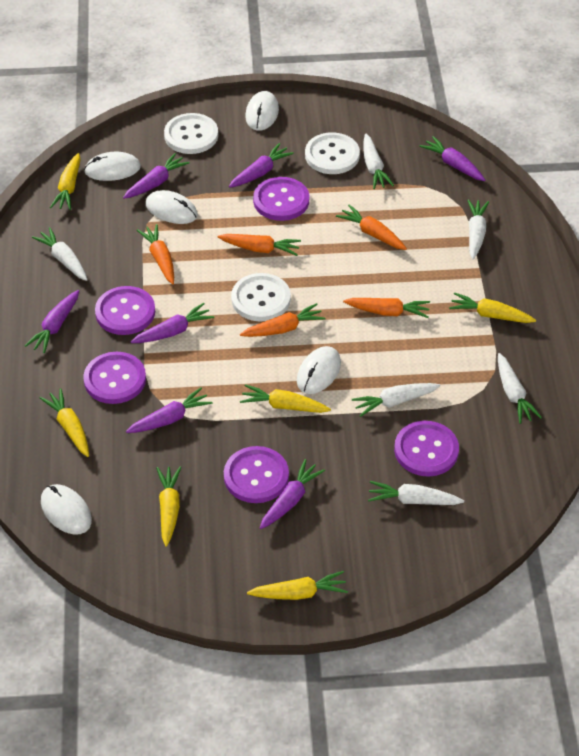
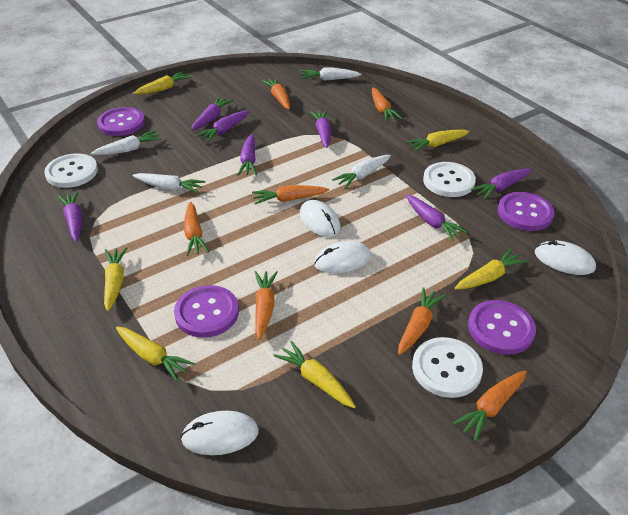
orange carrot: 5 -> 7
purple button: 5 -> 4
white carrot: 6 -> 4
white mouse: 5 -> 4

